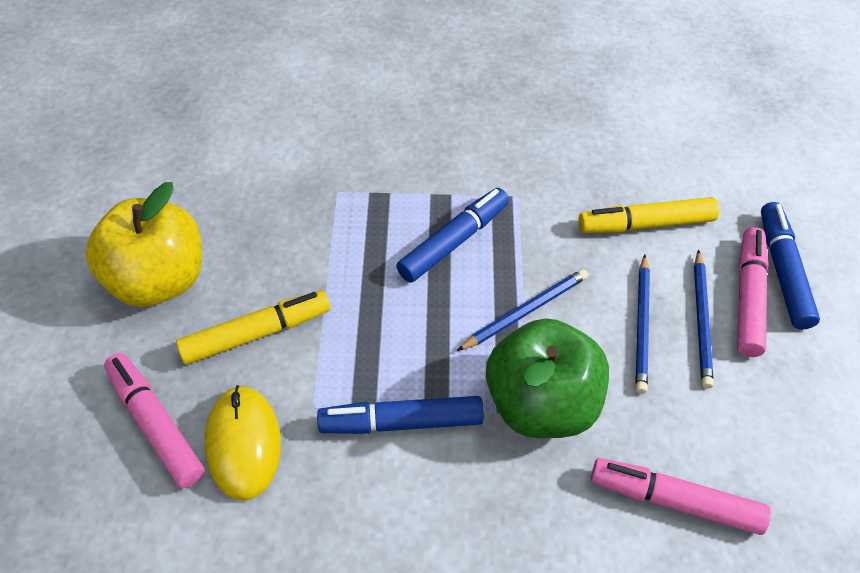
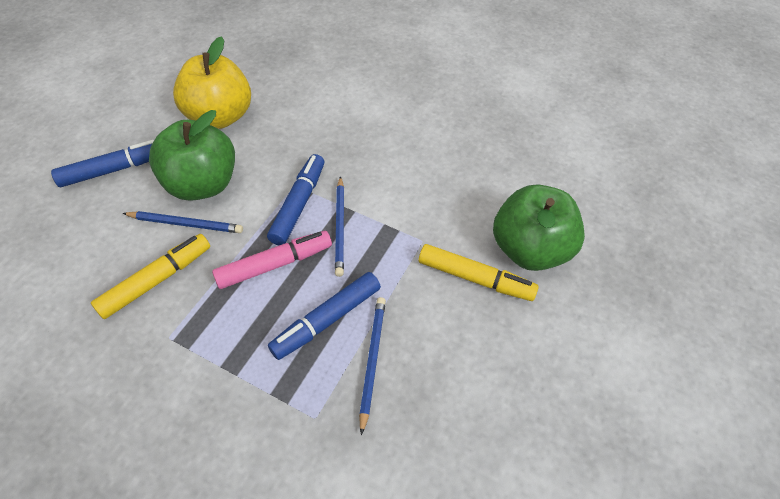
green apple: 1 -> 2
pink marker: 3 -> 1
yellow mouse: 1 -> 0

